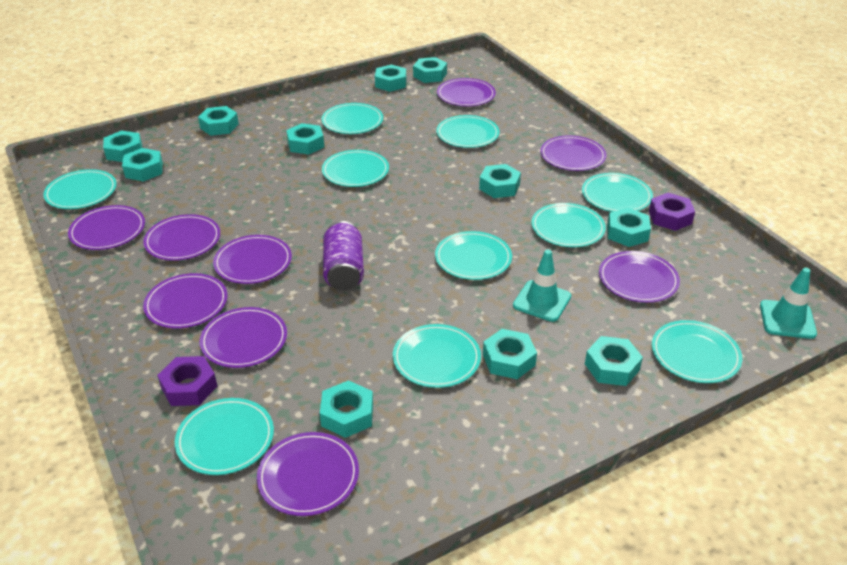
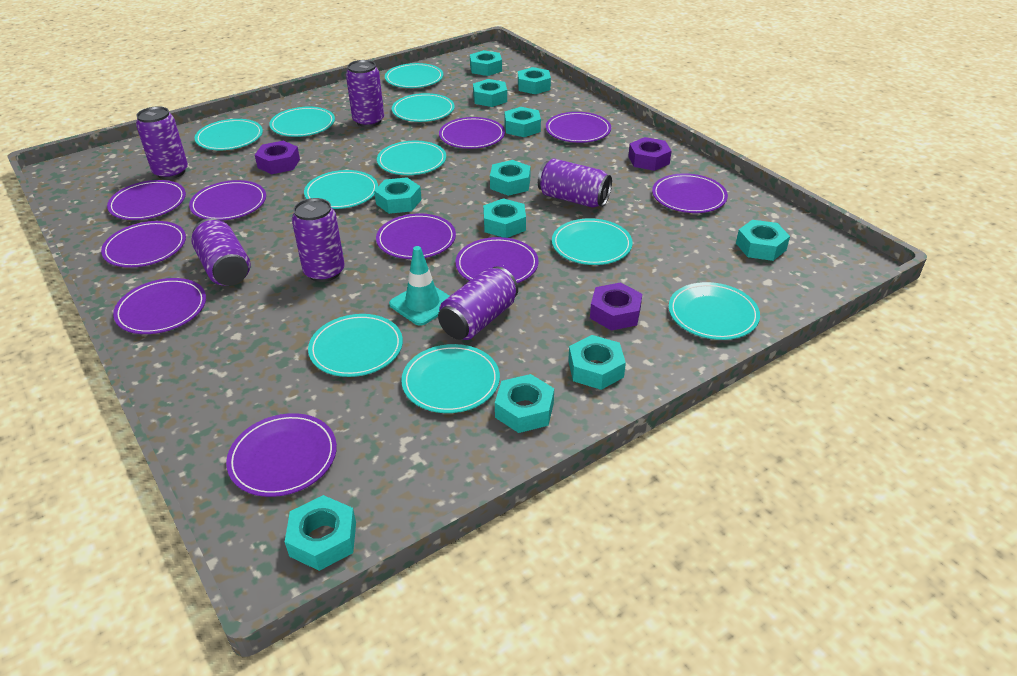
purple can: 1 -> 6
purple nut: 2 -> 3
purple plate: 9 -> 10
turquoise traffic cone: 2 -> 1

